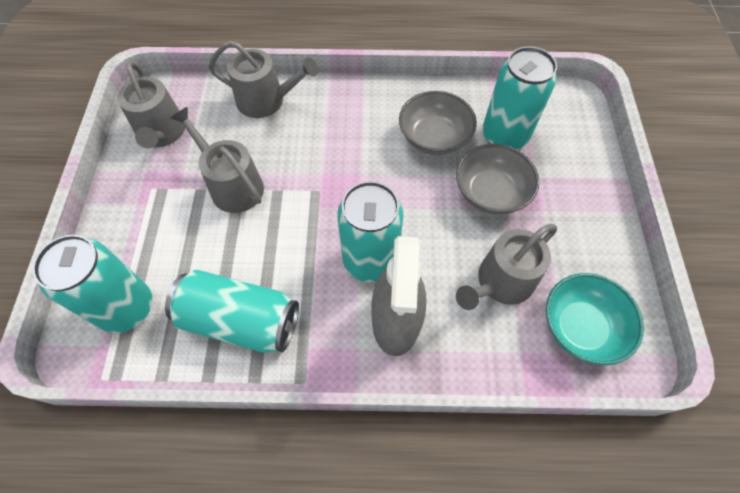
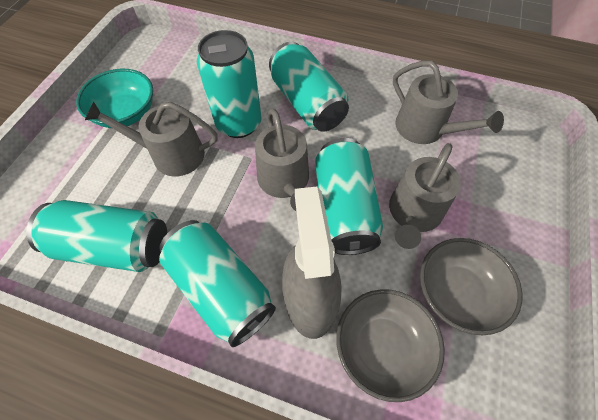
turquoise can: 4 -> 5

